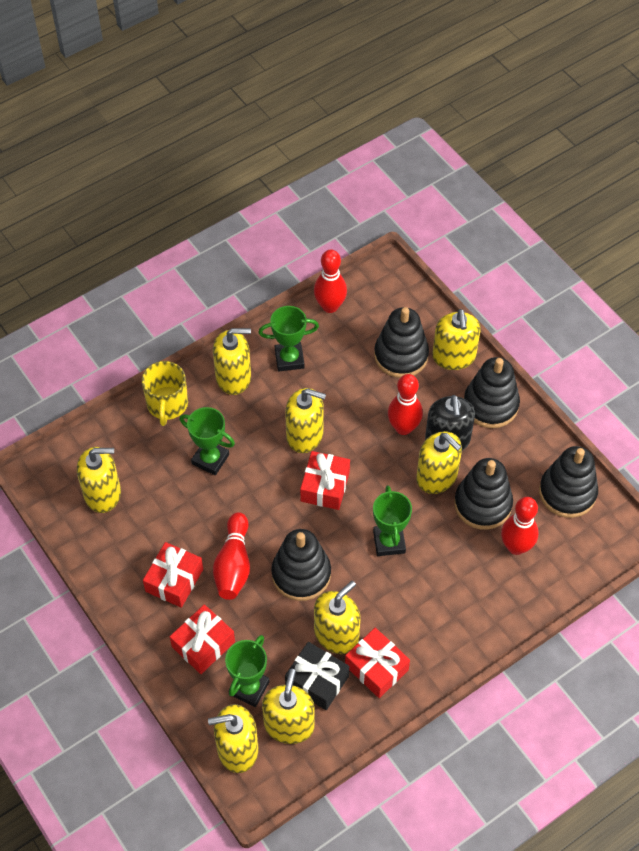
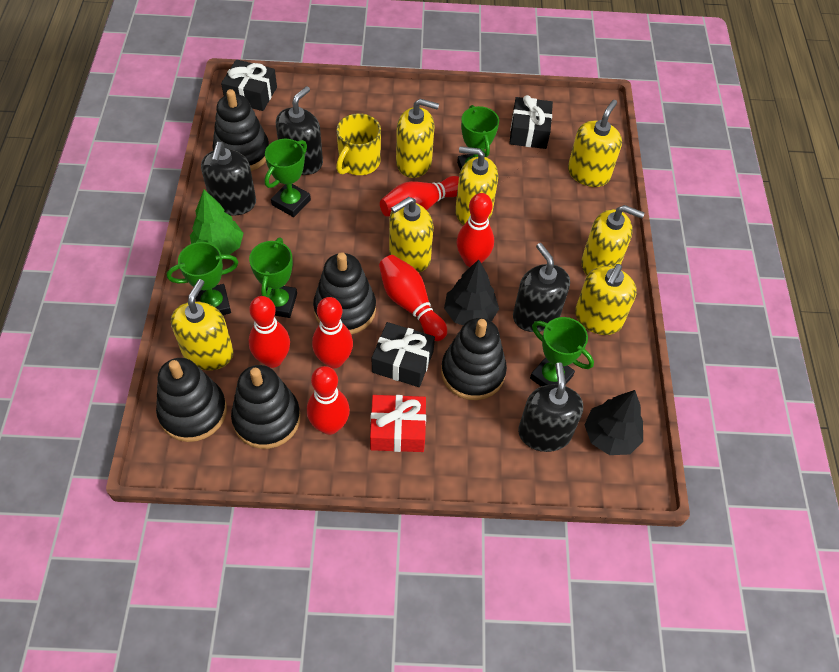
black gift: 1 -> 3
black soap dispenser: 1 -> 4
black tree: 0 -> 2
green tree: 0 -> 1
green trophy: 4 -> 5
red bowling pin: 4 -> 6
red gift: 4 -> 1
yellow soap dispenser: 8 -> 7

